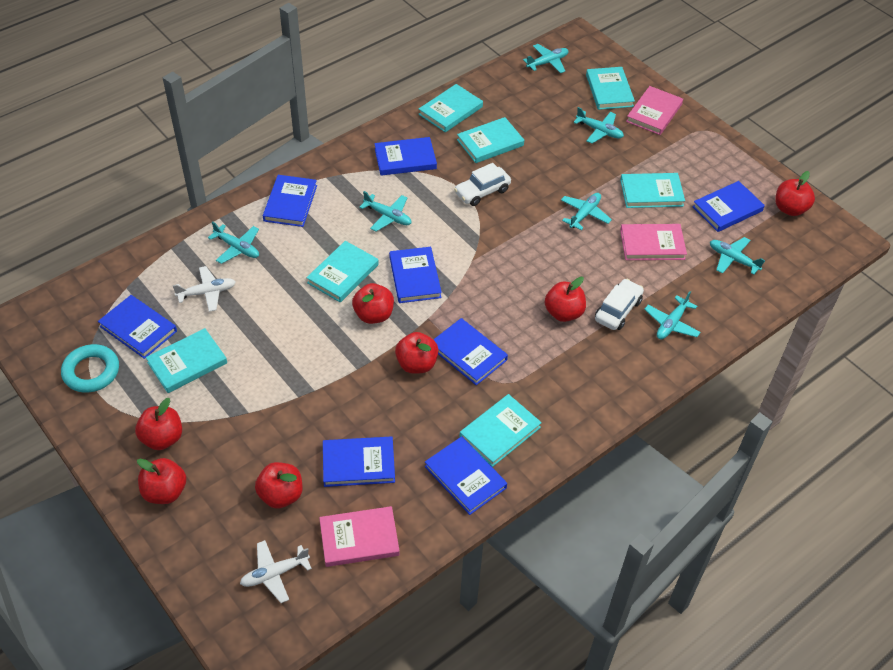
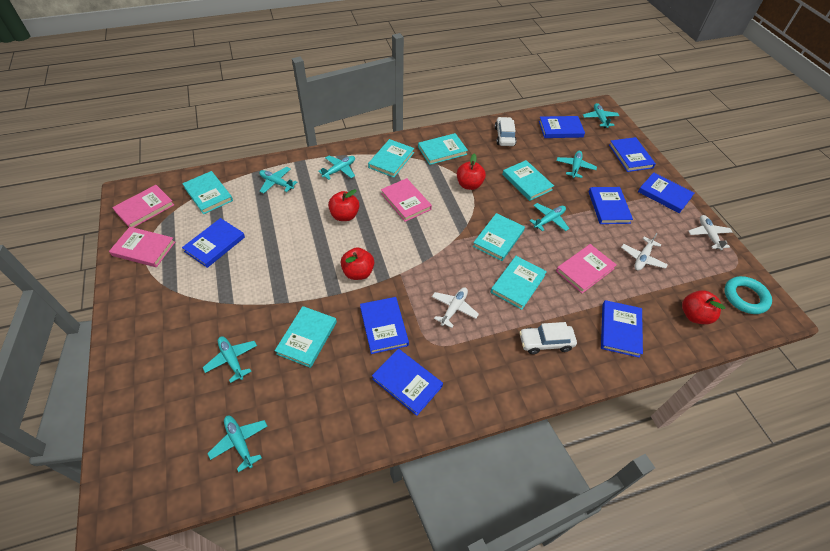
pink book: 3 -> 4
red apple: 7 -> 4
white plane: 2 -> 3

